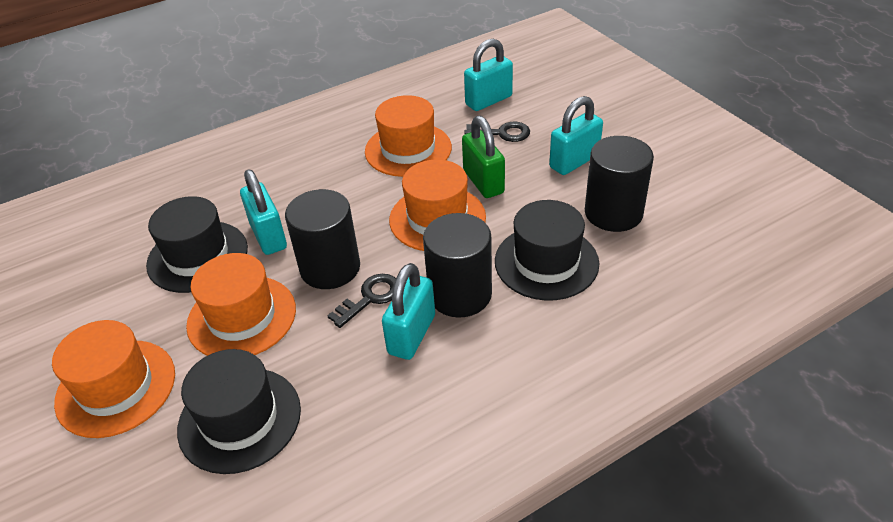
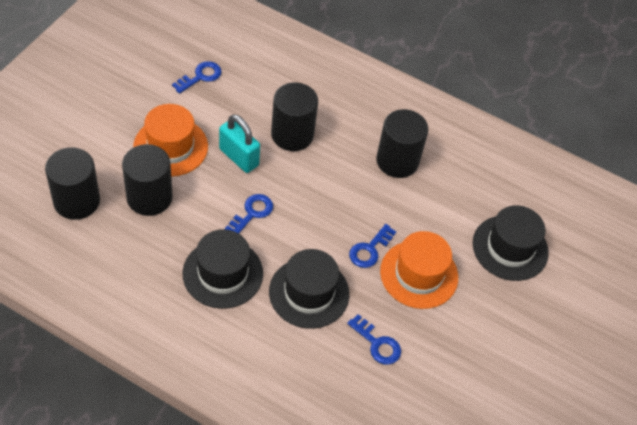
black cylinder: 3 -> 4
black key: 2 -> 0
blue key: 0 -> 4
green padlock: 1 -> 0
orange hat: 4 -> 2
turquoise padlock: 4 -> 1

